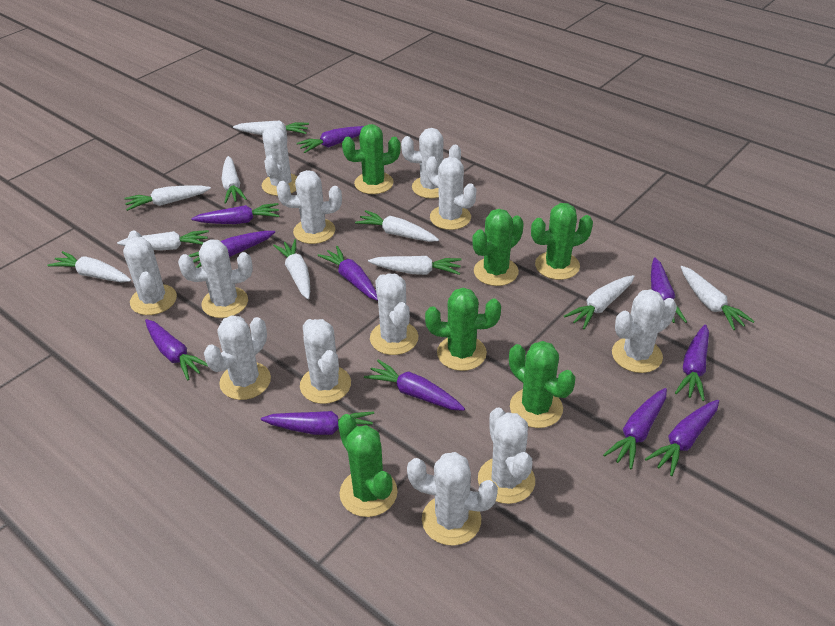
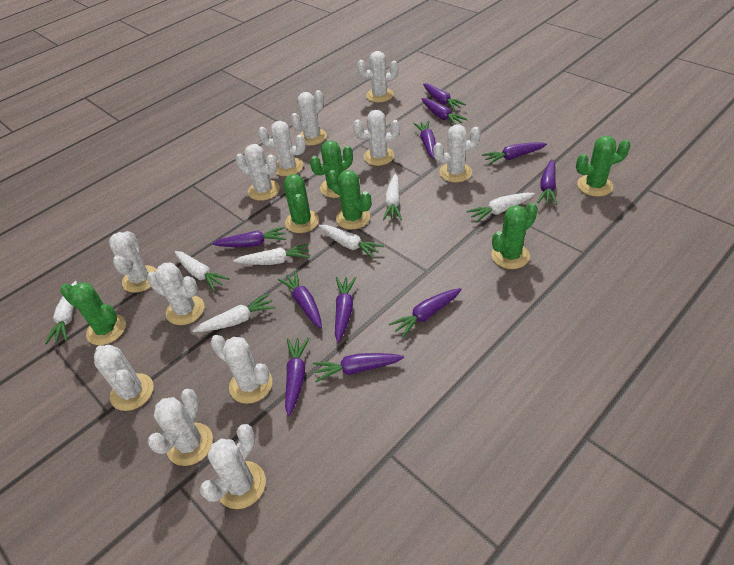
white carrot: 10 -> 7

